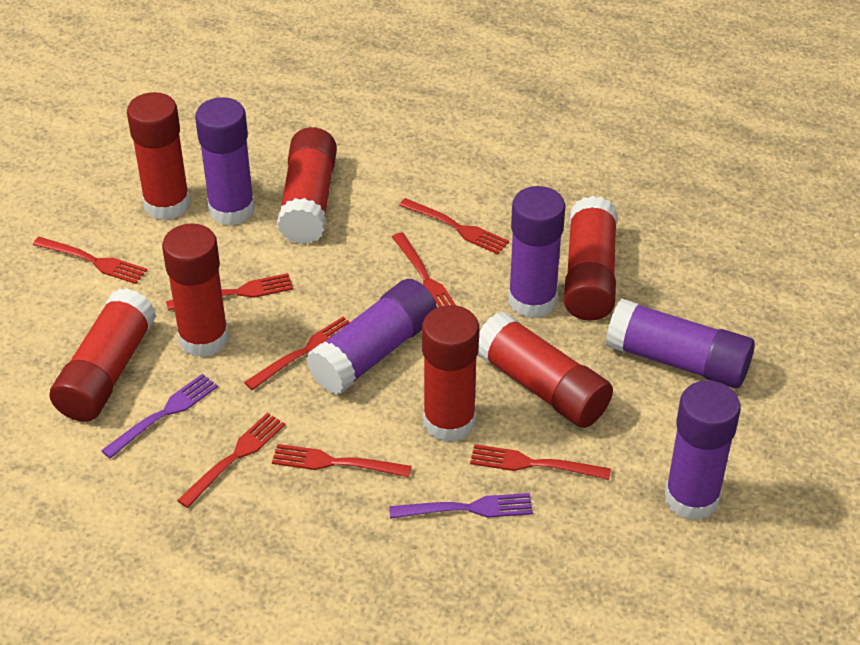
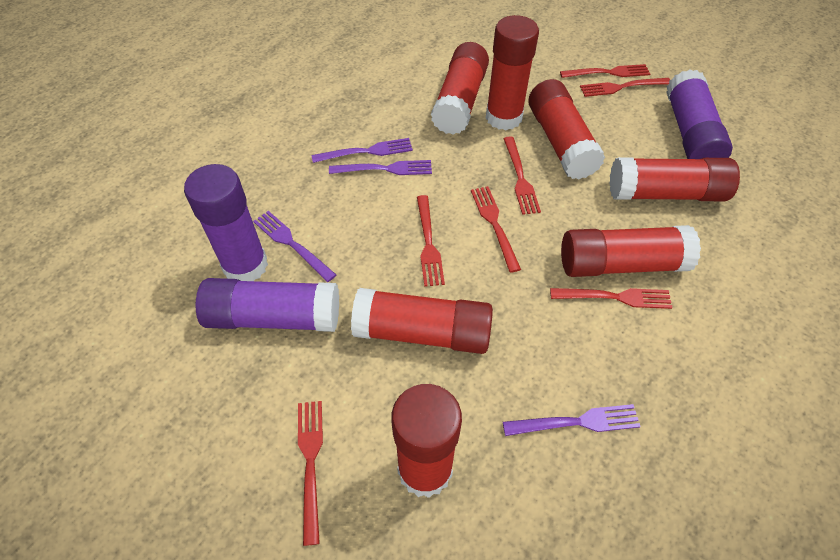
purple fork: 2 -> 4
purple glue stick: 5 -> 3
red fork: 8 -> 7

